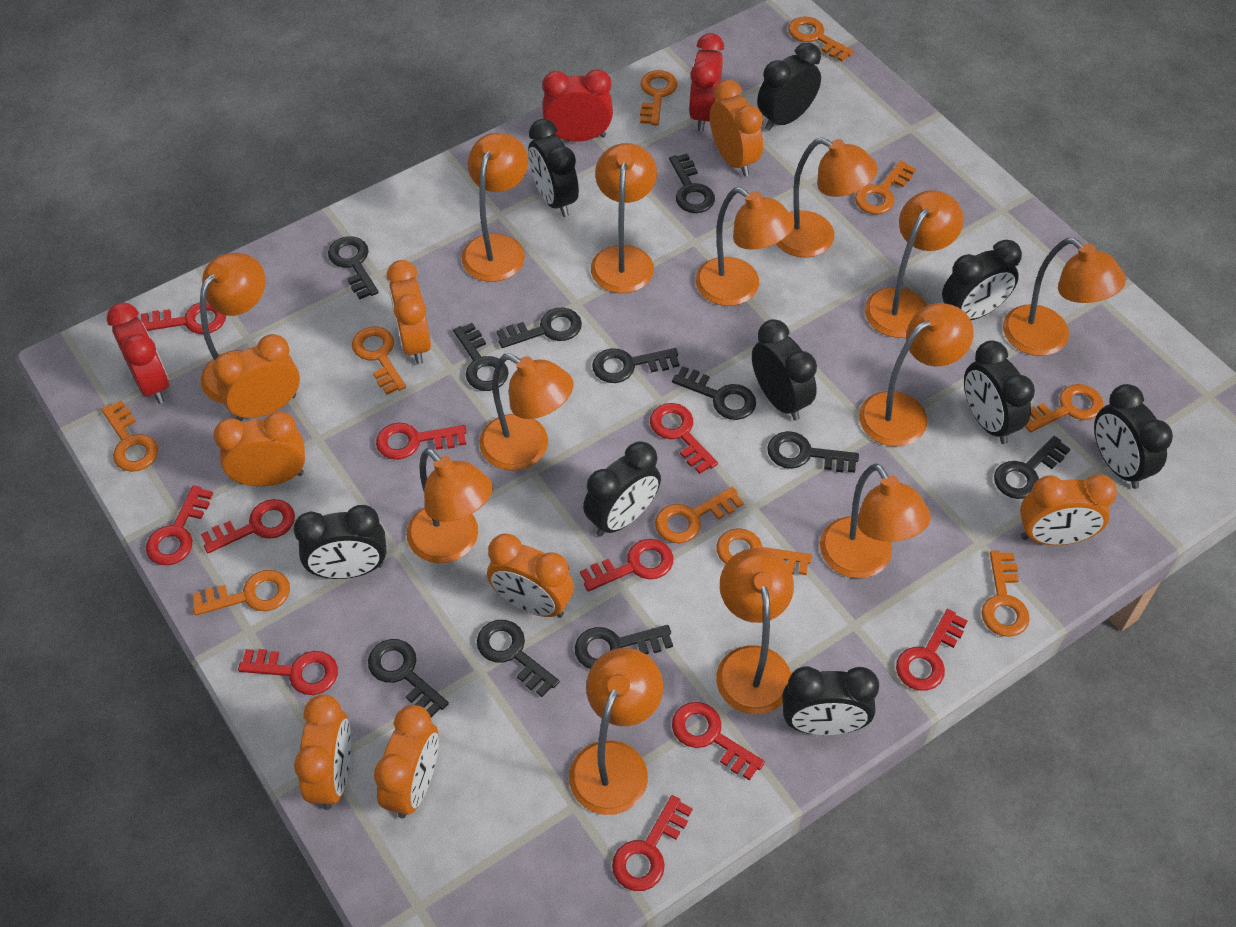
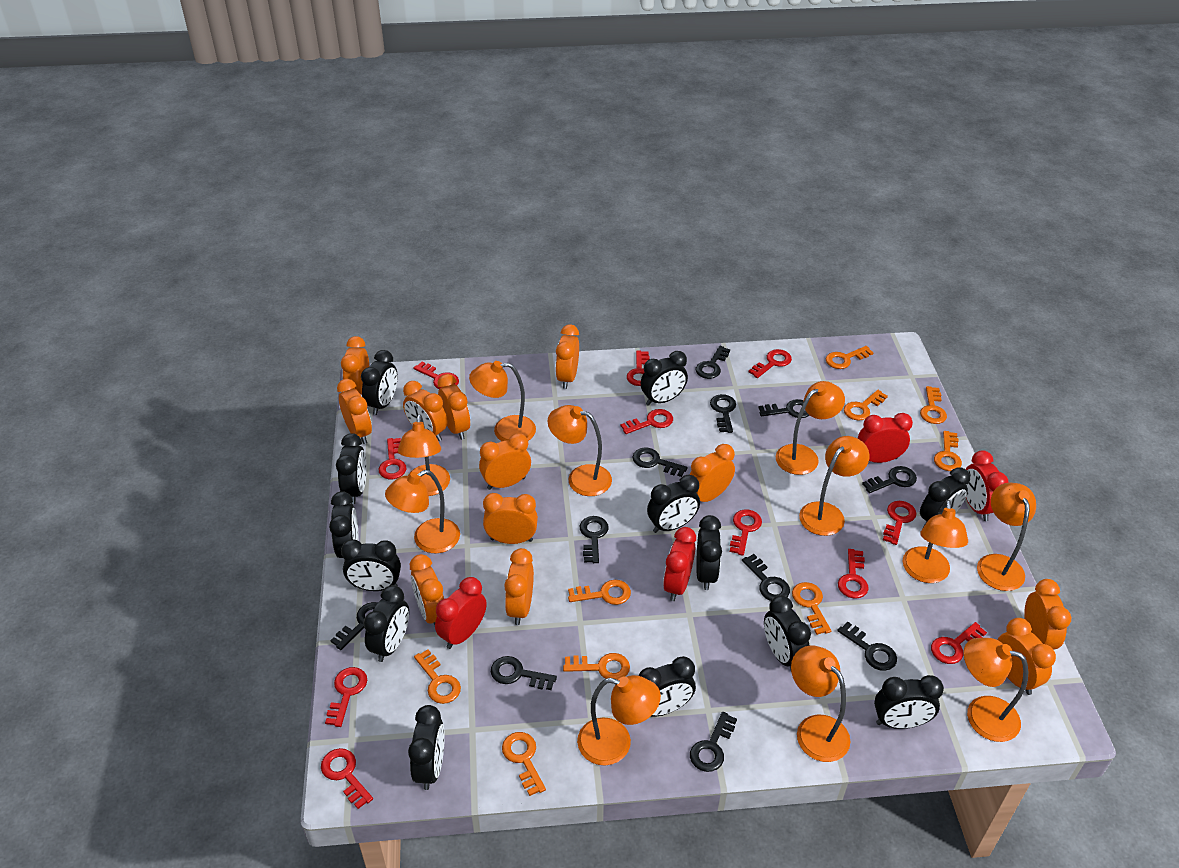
black clock: 9 -> 13
orange clock: 8 -> 12
orange key: 10 -> 9
orange lamp: 13 -> 11
red clock: 3 -> 4
red key: 10 -> 11

